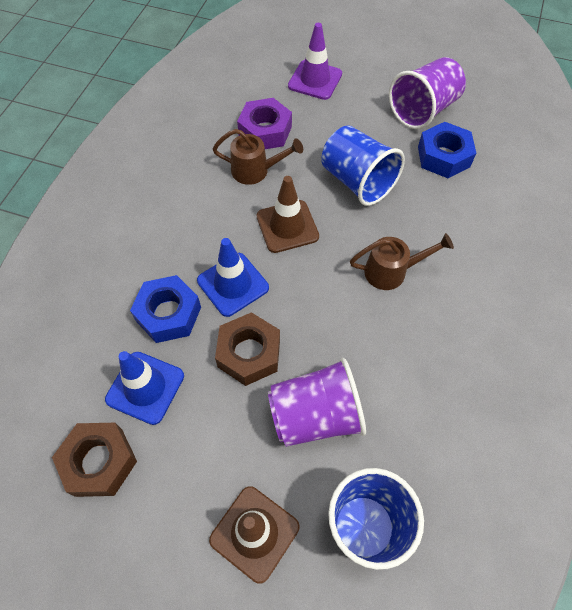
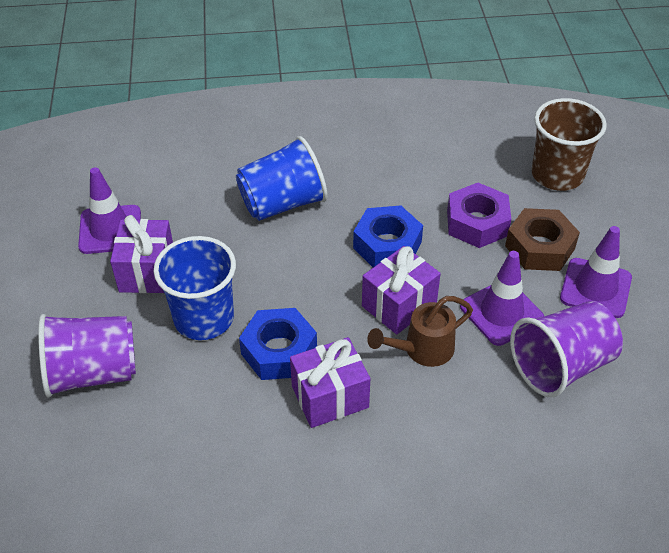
blue traffic cone: 2 -> 0
brown cup: 0 -> 1
brown nut: 2 -> 1
brown traffic cone: 2 -> 0
brown watering can: 2 -> 1
purple gift: 0 -> 3
purple traffic cone: 1 -> 3

